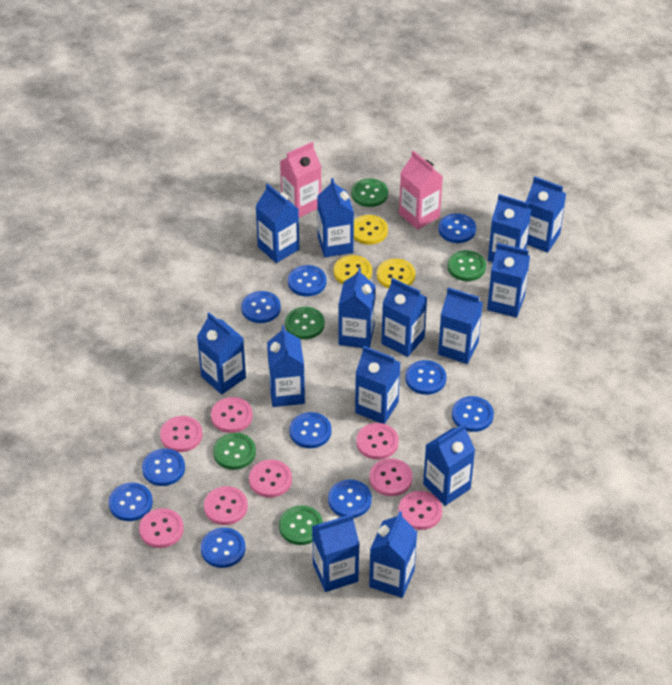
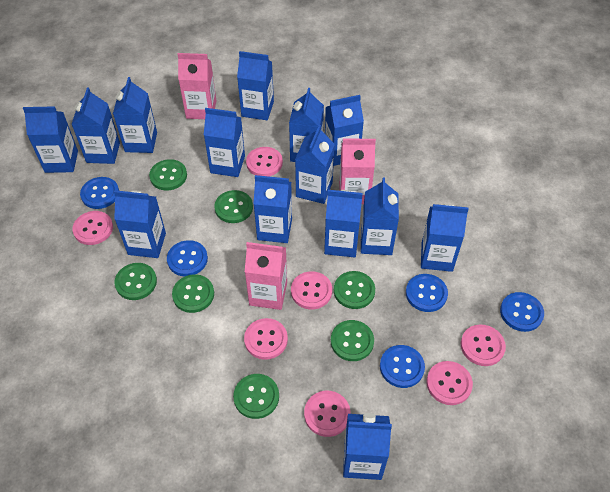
blue button: 10 -> 5
green button: 5 -> 7
pink button: 8 -> 7
pink carton: 2 -> 3
yellow button: 3 -> 0

